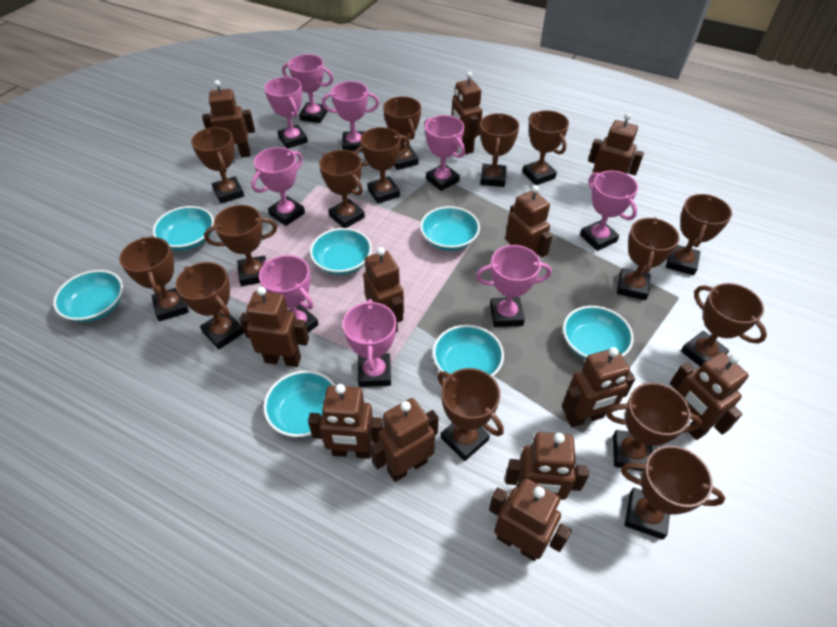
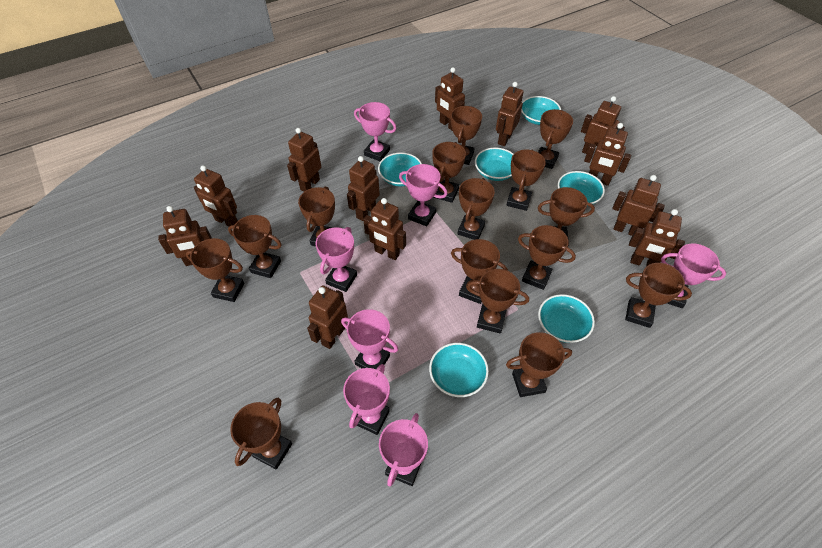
pink trophy: 9 -> 7
turquoise bowl: 7 -> 6

